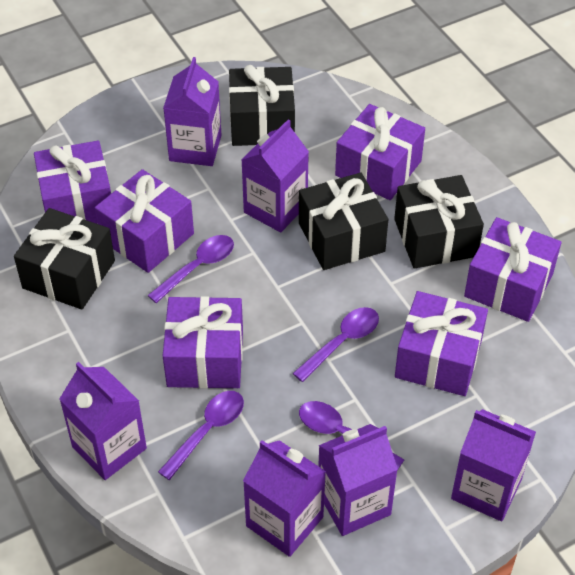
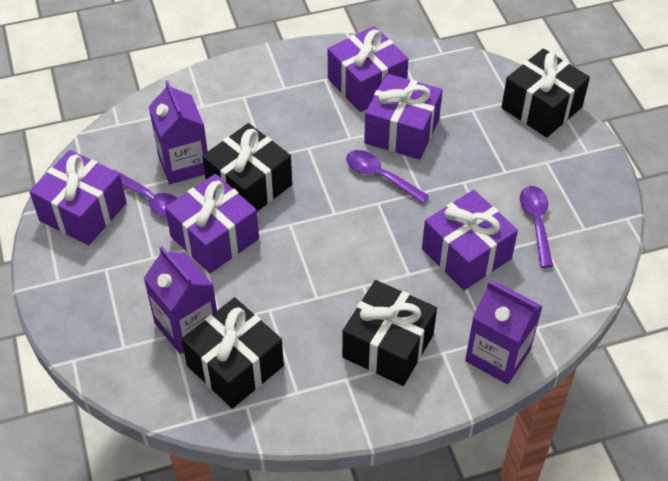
purple carton: 6 -> 3
purple gift: 6 -> 5
purple spoon: 4 -> 3

